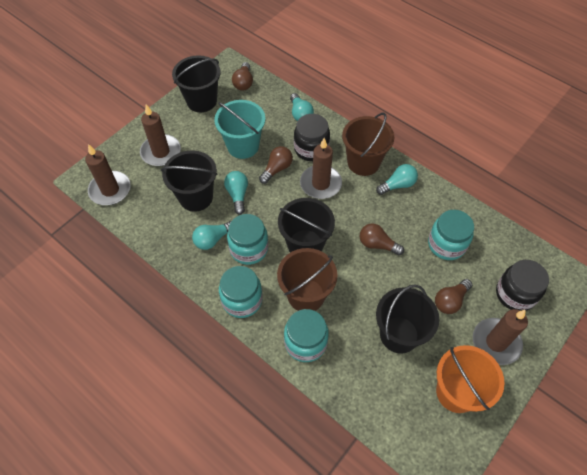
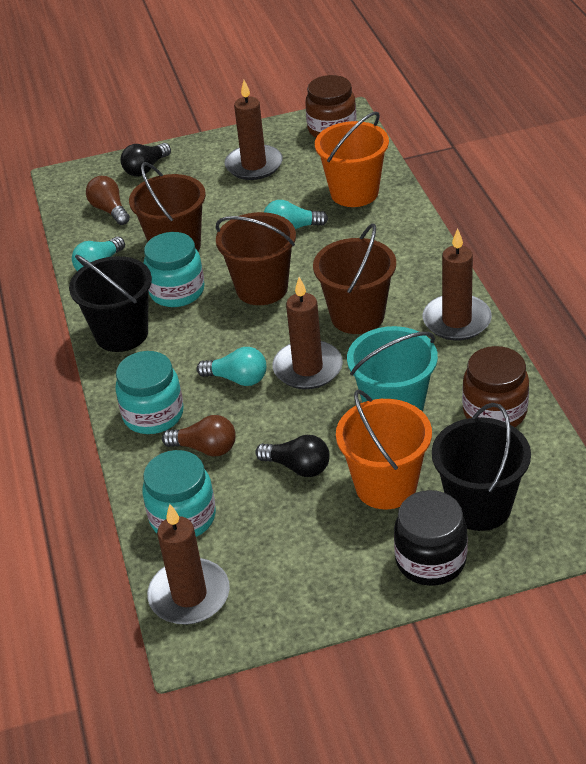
black bucket: 4 -> 2
black jar: 2 -> 1
black light bulb: 0 -> 2
brown bucket: 2 -> 3
brown jar: 0 -> 2
brown light bulb: 4 -> 2
orange bucket: 1 -> 2
turquoise jar: 4 -> 3
turquoise light bulb: 4 -> 3

